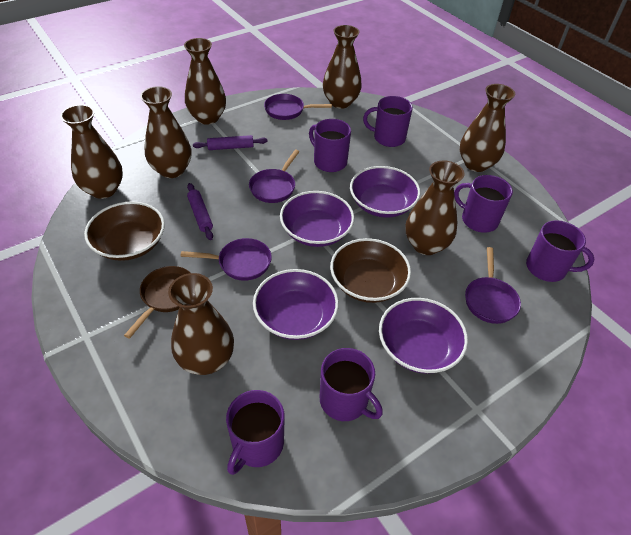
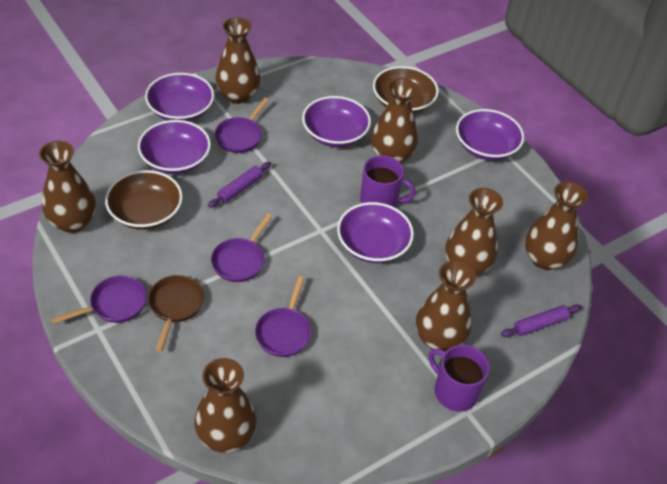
purple bowl: 4 -> 5
purple mug: 6 -> 2

